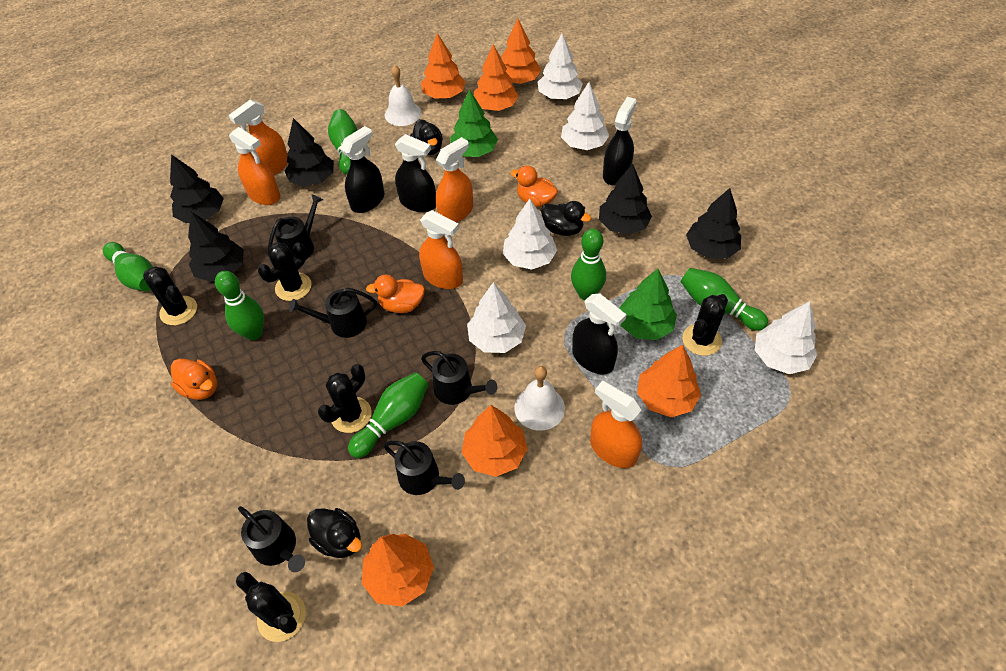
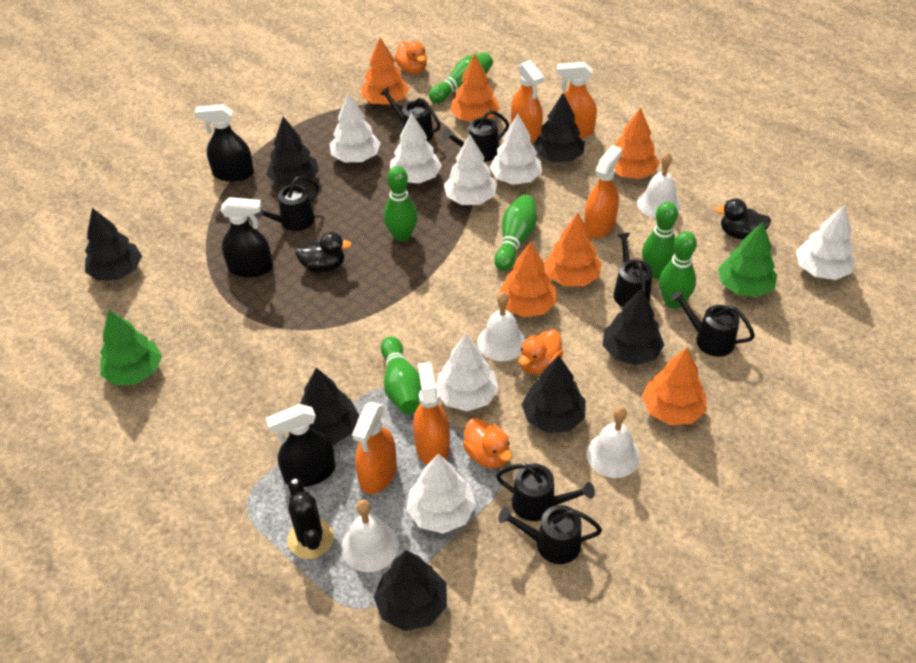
black cactus: 5 -> 1
black duck: 3 -> 2
black spray bottle: 4 -> 3
black tree: 5 -> 7
black watering can: 5 -> 7
white bell: 2 -> 4
white tree: 5 -> 7

